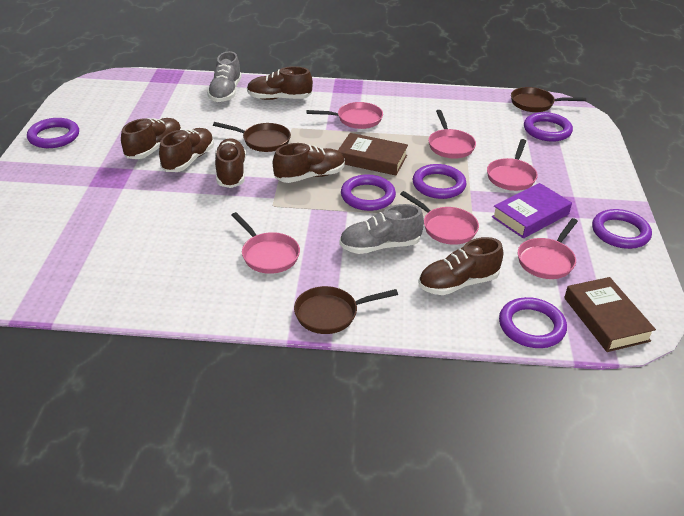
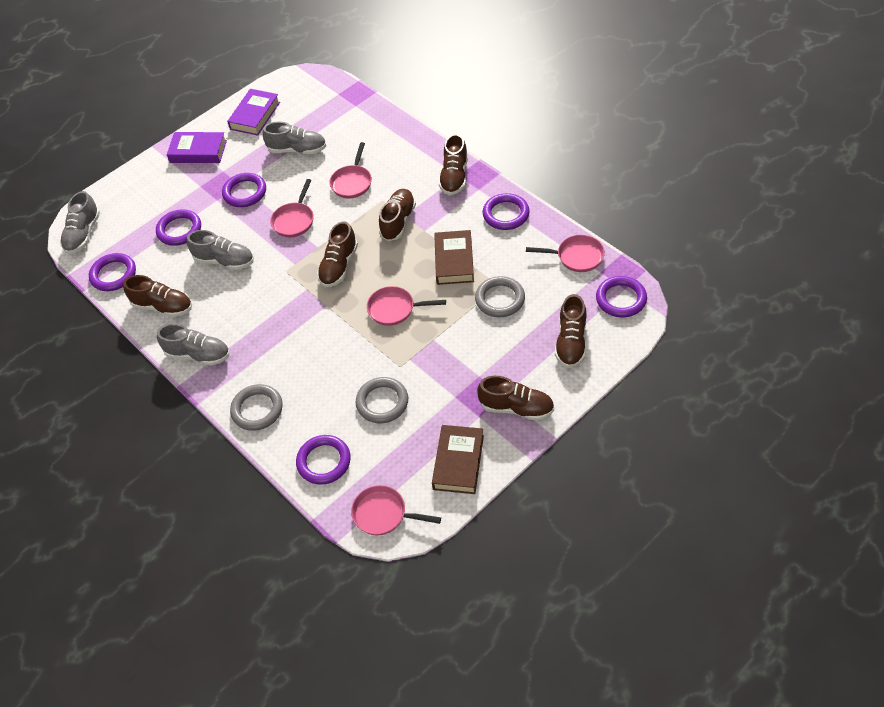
brown pan: 3 -> 0
grey ring: 0 -> 3
grey shoe: 2 -> 4
pink pan: 6 -> 5
purple book: 1 -> 2

